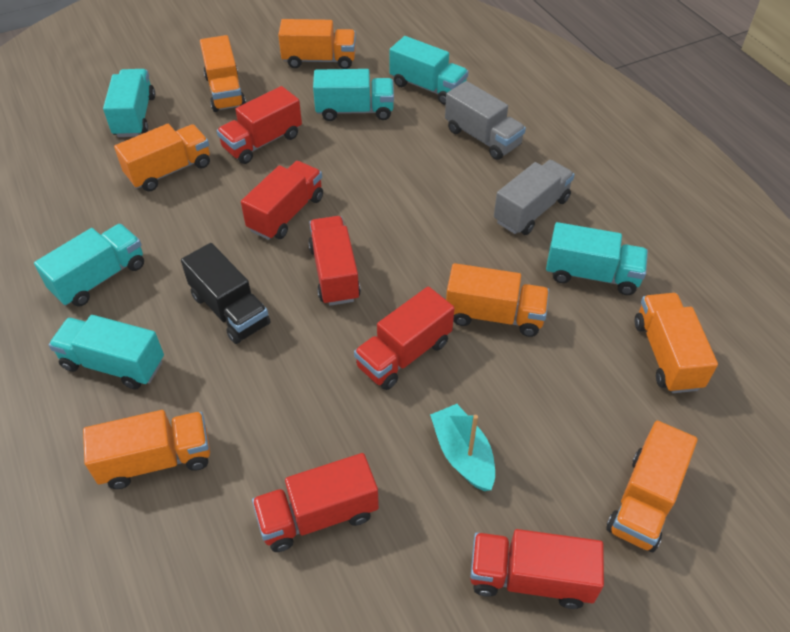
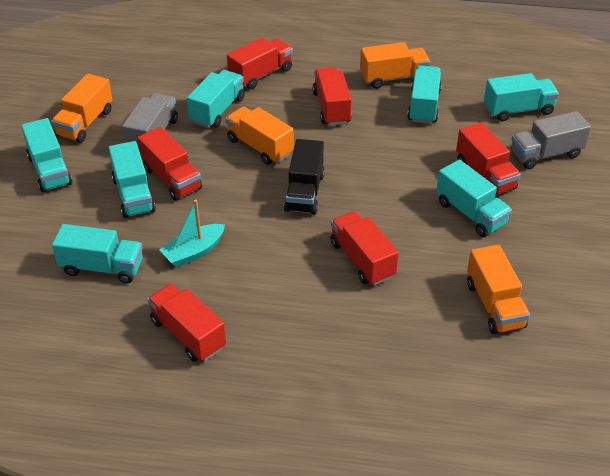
orange truck: 7 -> 4
turquoise truck: 6 -> 7

